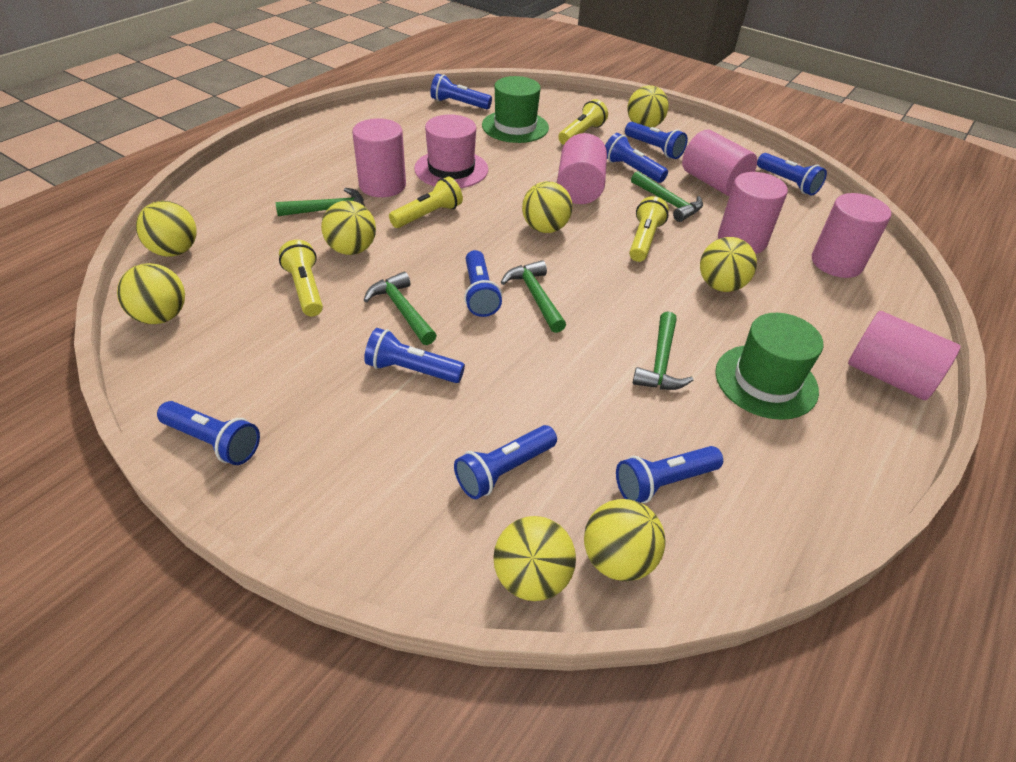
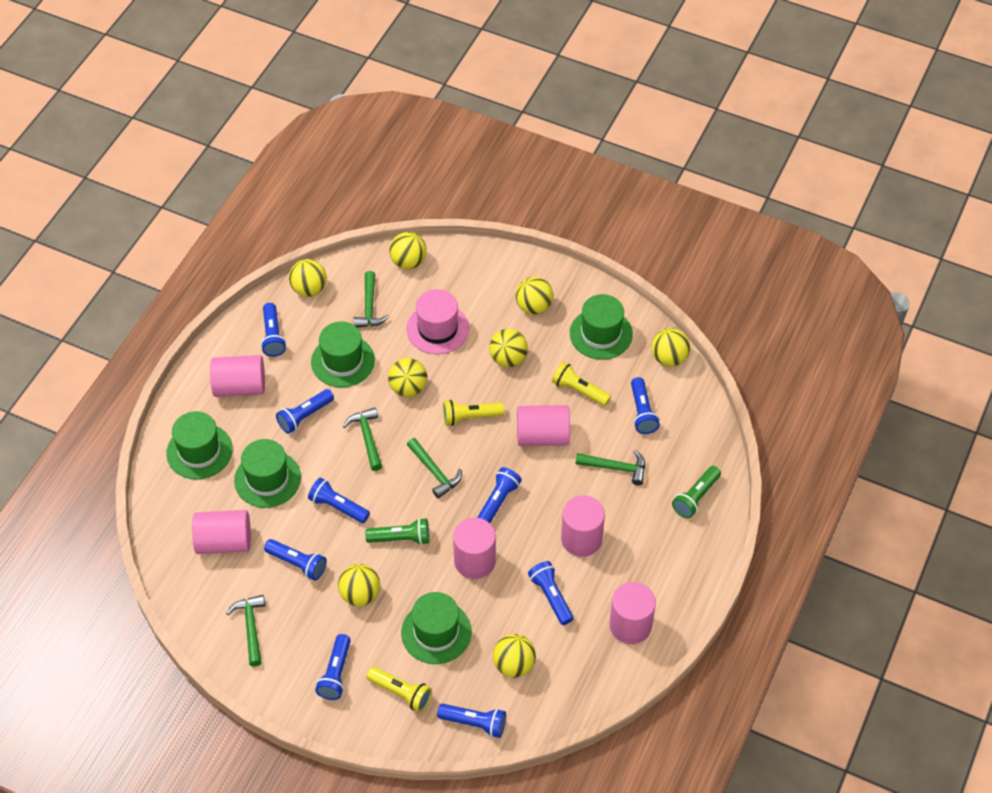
green flashlight: 0 -> 2
green hat: 2 -> 5
yellow flashlight: 4 -> 3

